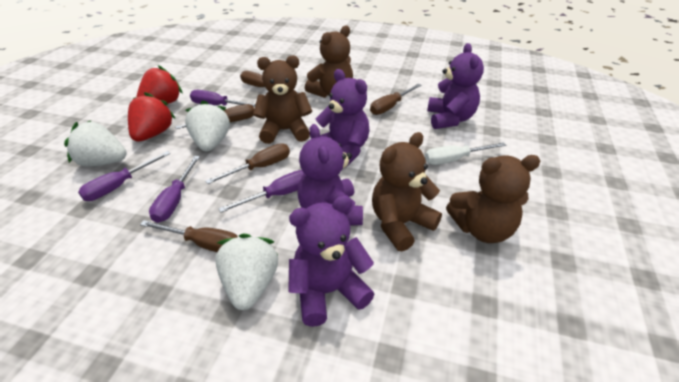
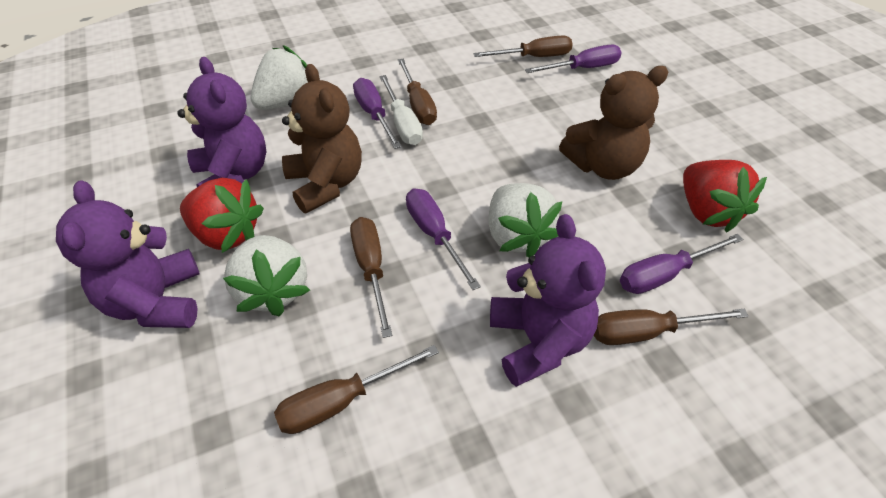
brown teddy bear: 4 -> 2
purple teddy bear: 4 -> 3

